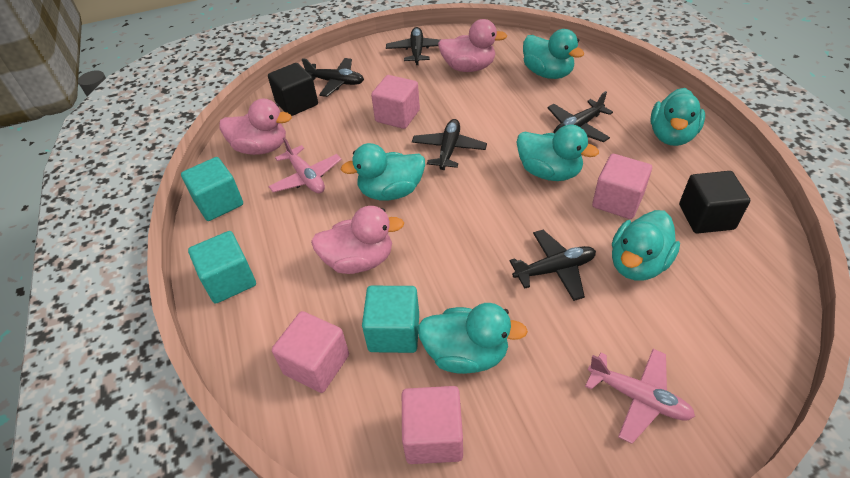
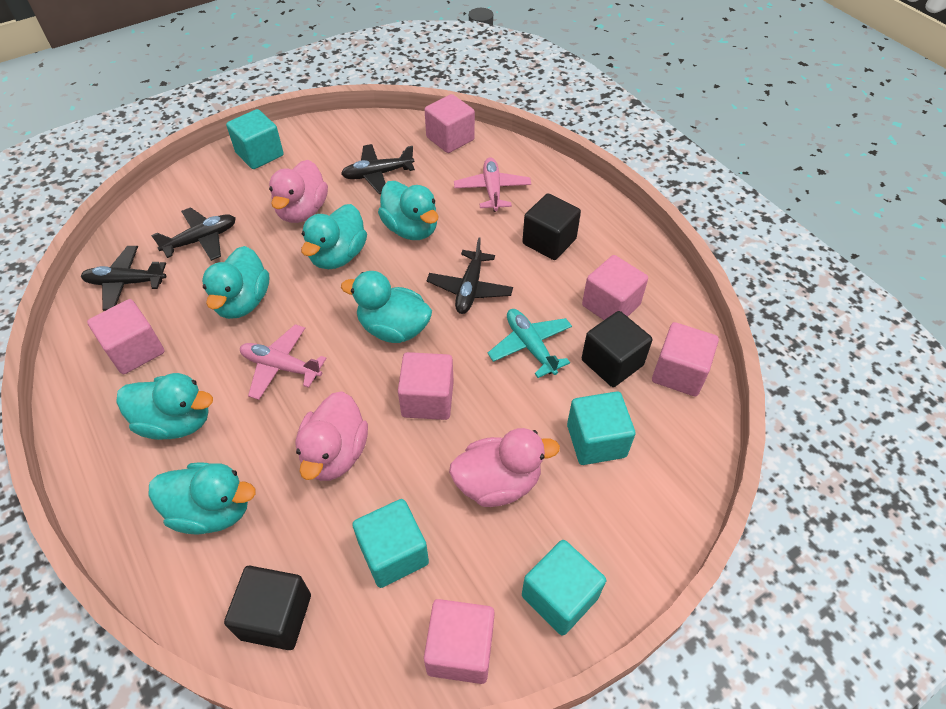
black cube: 2 -> 3
black plane: 5 -> 4
pink cube: 4 -> 6
turquoise cube: 3 -> 4
turquoise plane: 0 -> 1

